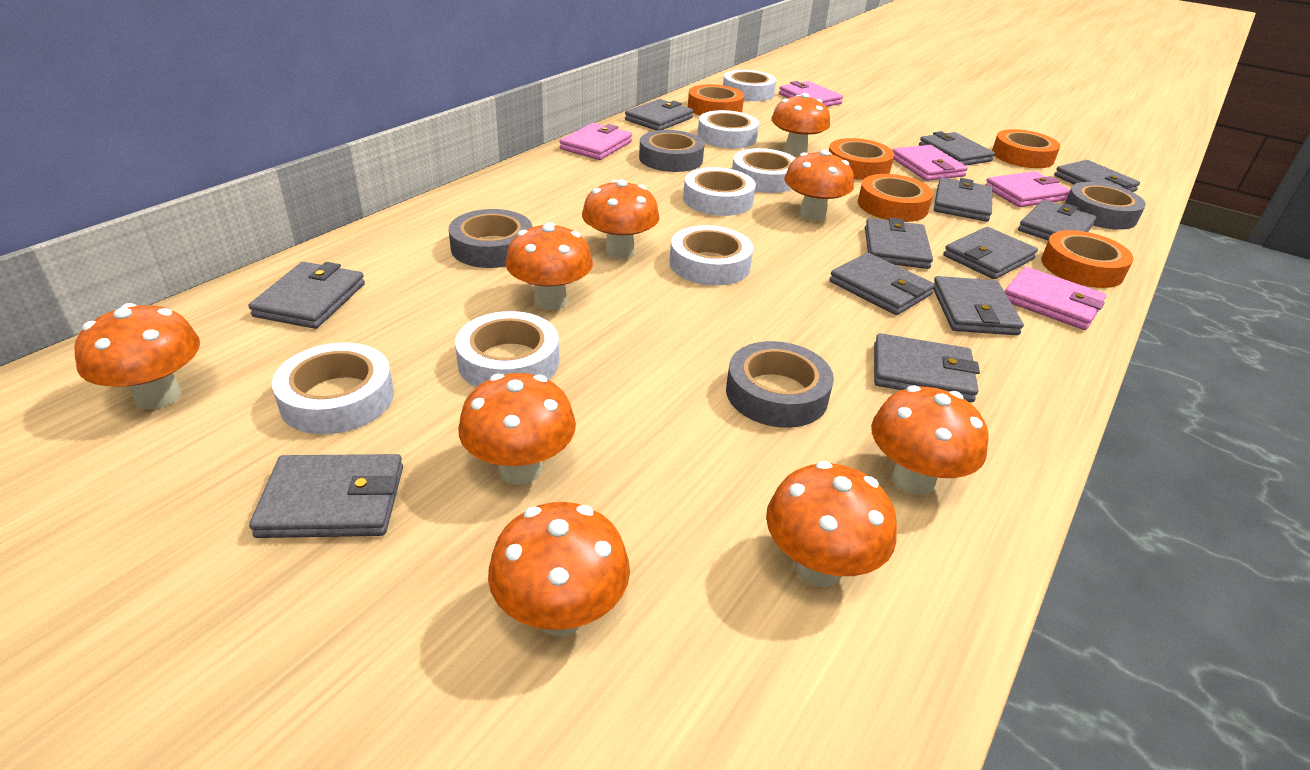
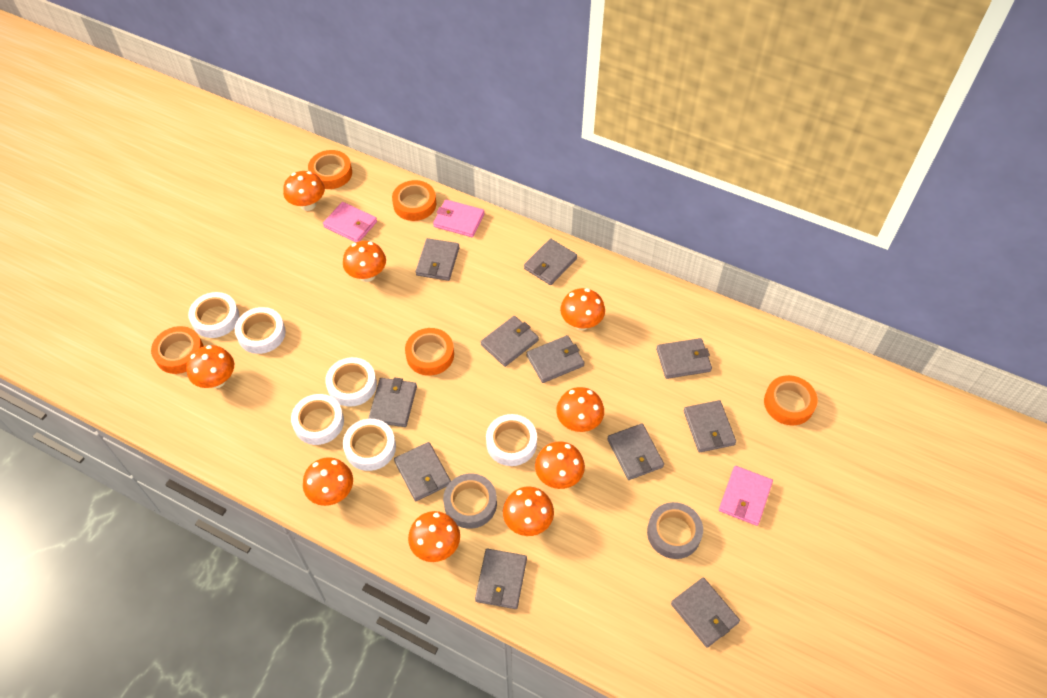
grey tape: 4 -> 2
grey wallet: 12 -> 11
pink wallet: 5 -> 3
white tape: 7 -> 6

